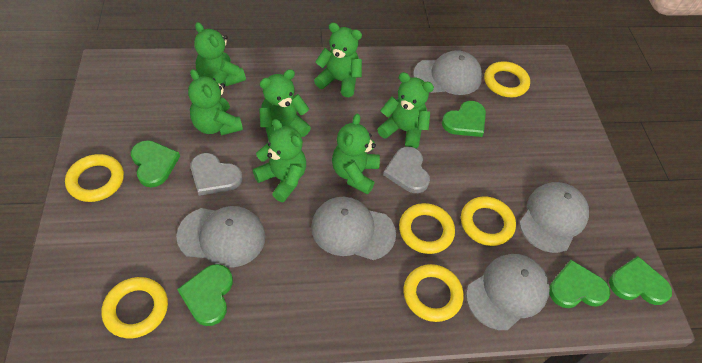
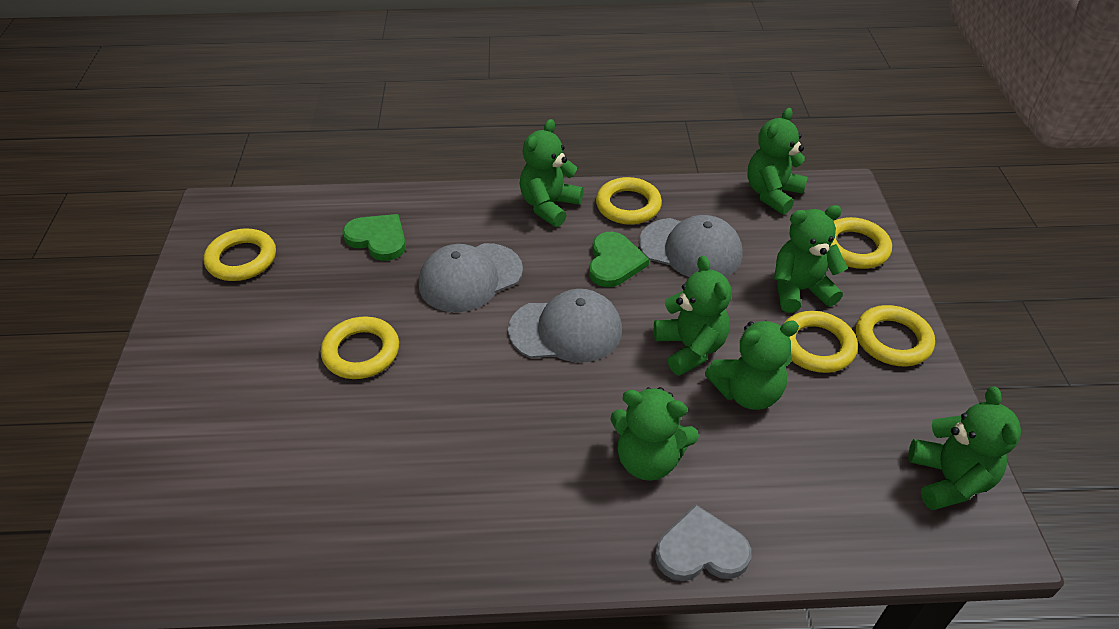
green heart: 5 -> 2
grey cap: 5 -> 3
grey heart: 2 -> 1

